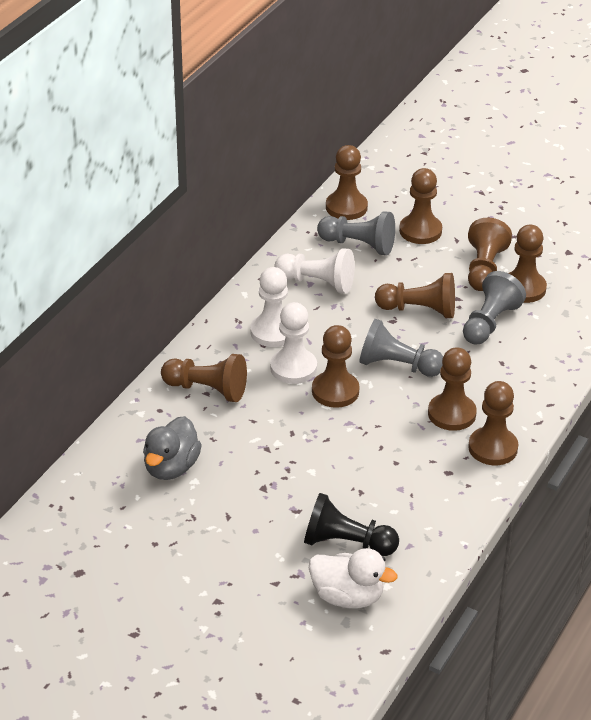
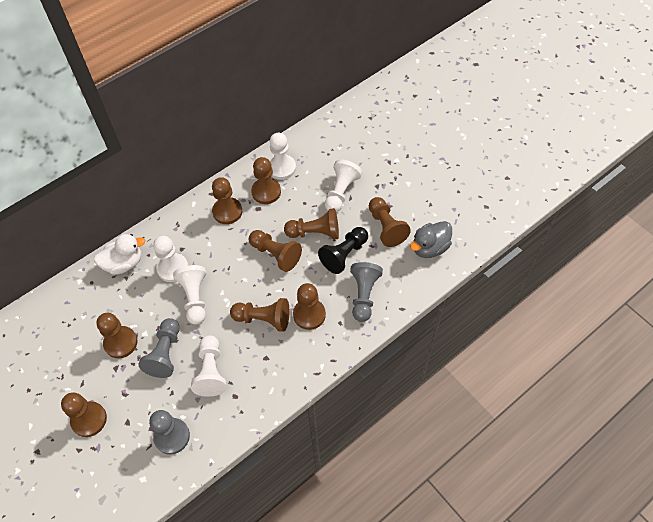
white pawn: 3 -> 5

